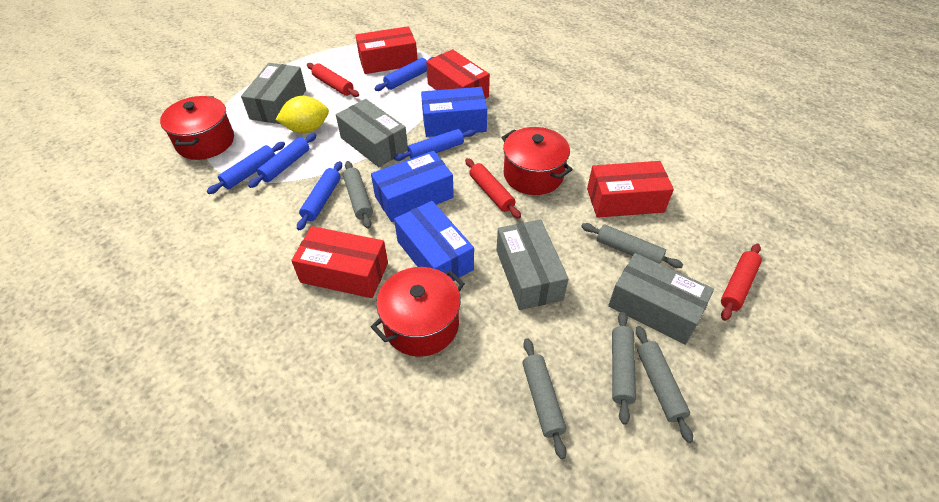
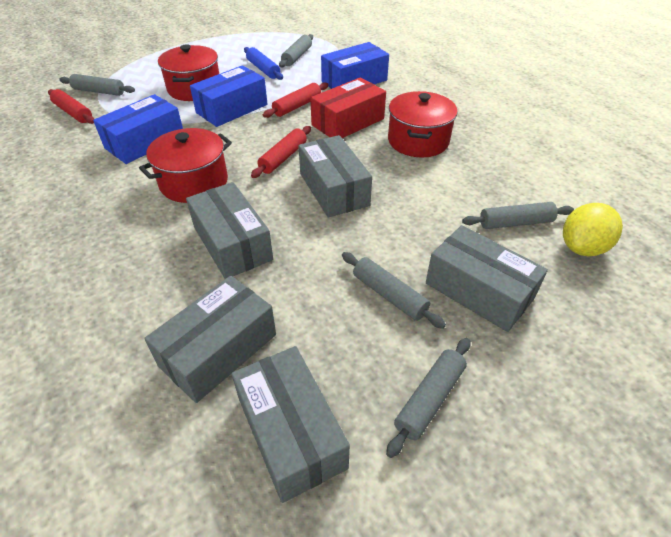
blue rolling pin: 5 -> 1
grey box: 4 -> 5
red box: 4 -> 1

